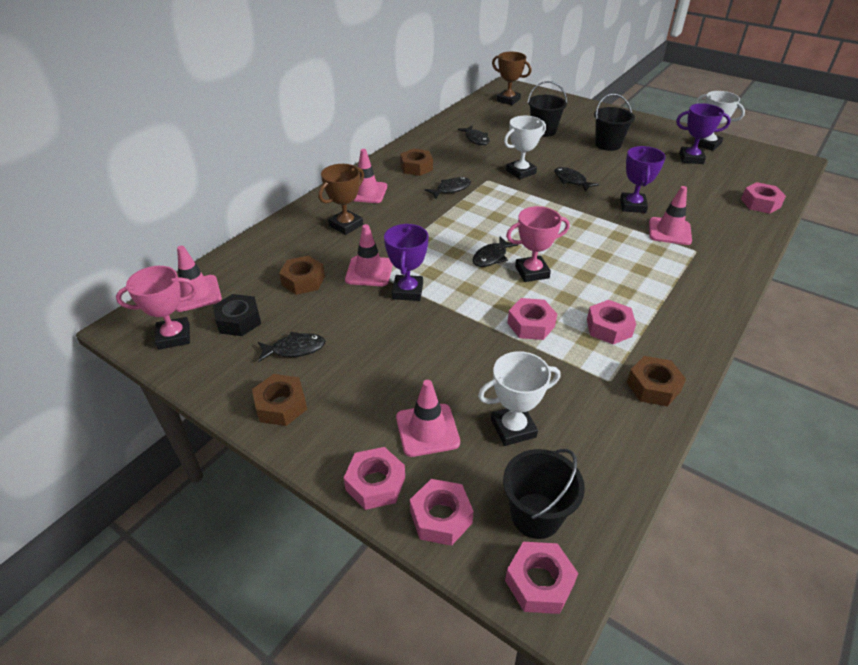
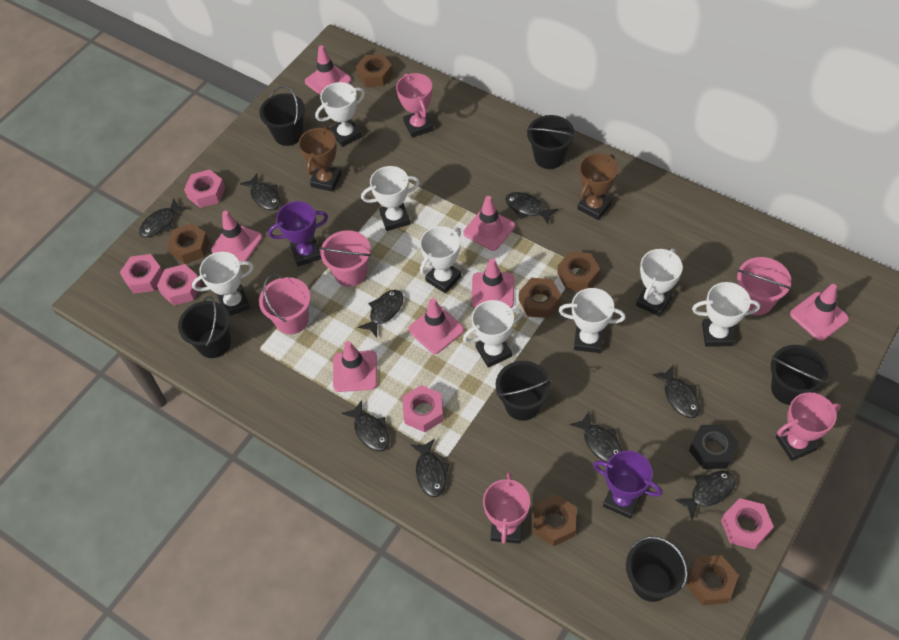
black bucket: 3 -> 6
black fish: 5 -> 9
brown nut: 4 -> 6
pink bucket: 0 -> 3
pink nut: 6 -> 5
pink traffic cone: 5 -> 7
pink trophy: 2 -> 3
purple trophy: 3 -> 2
white trophy: 3 -> 8

